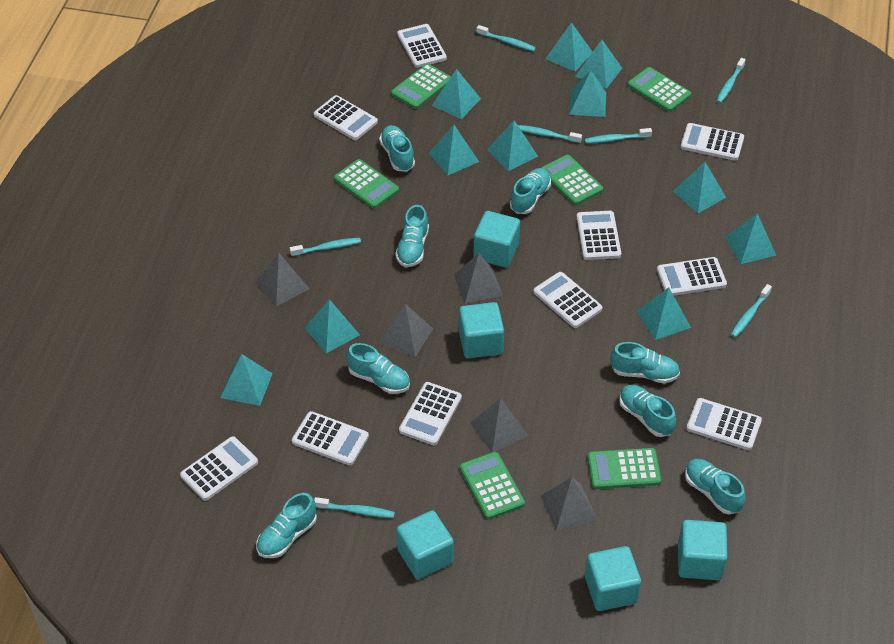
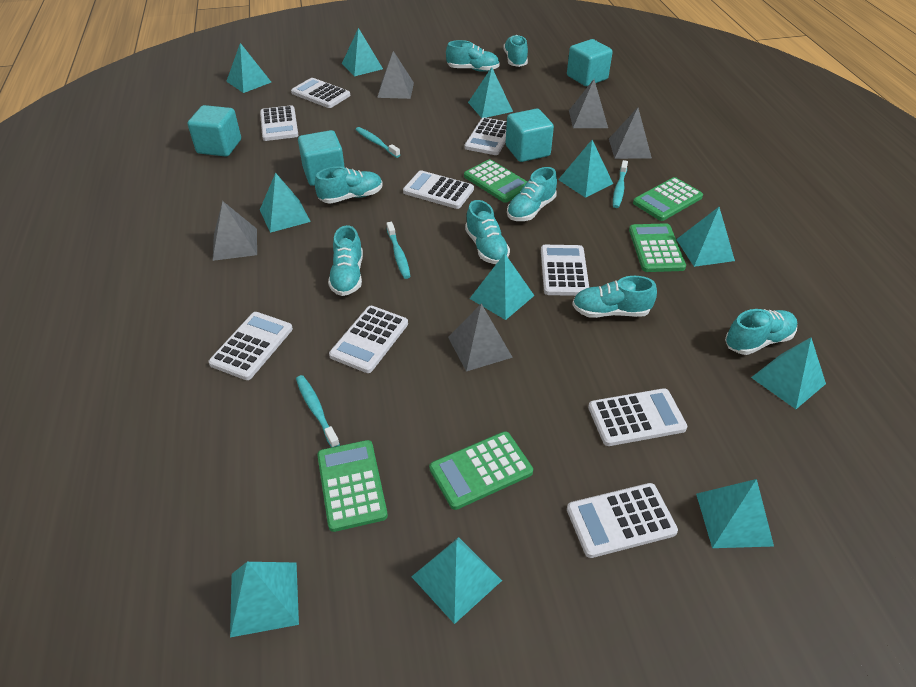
green calculator: 6 -> 5
turquoise cube: 5 -> 4
turquoise toothbrush: 7 -> 4
white calculator: 10 -> 9

